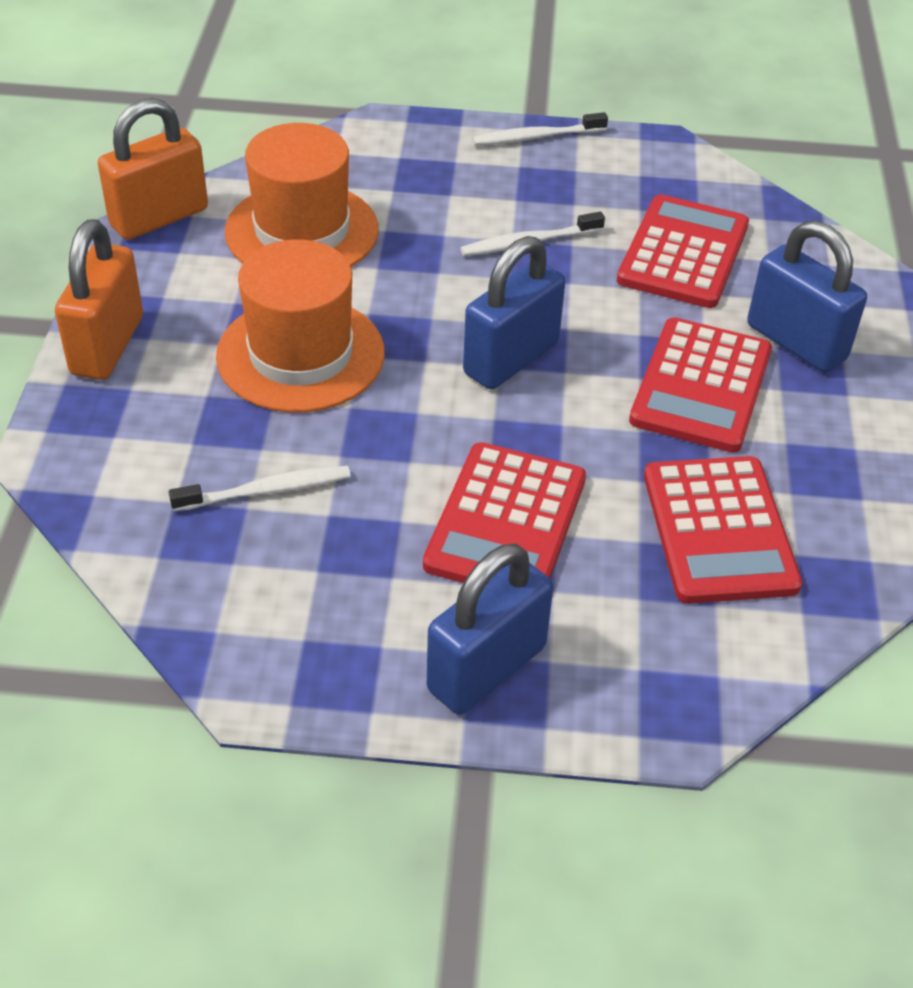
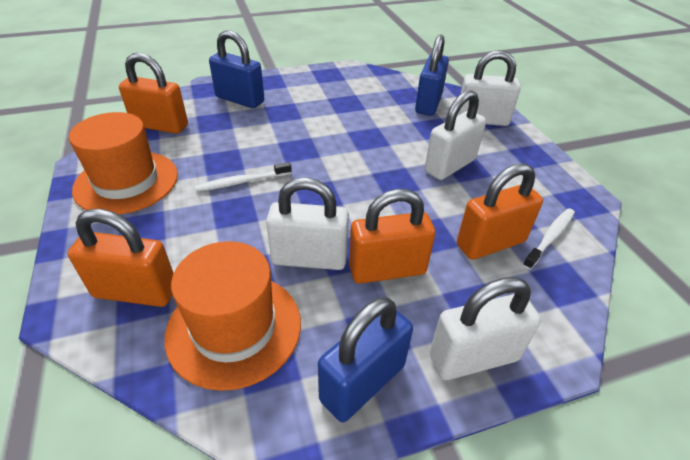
orange padlock: 2 -> 4
red calculator: 4 -> 0
white padlock: 0 -> 4
white toothbrush: 3 -> 2

